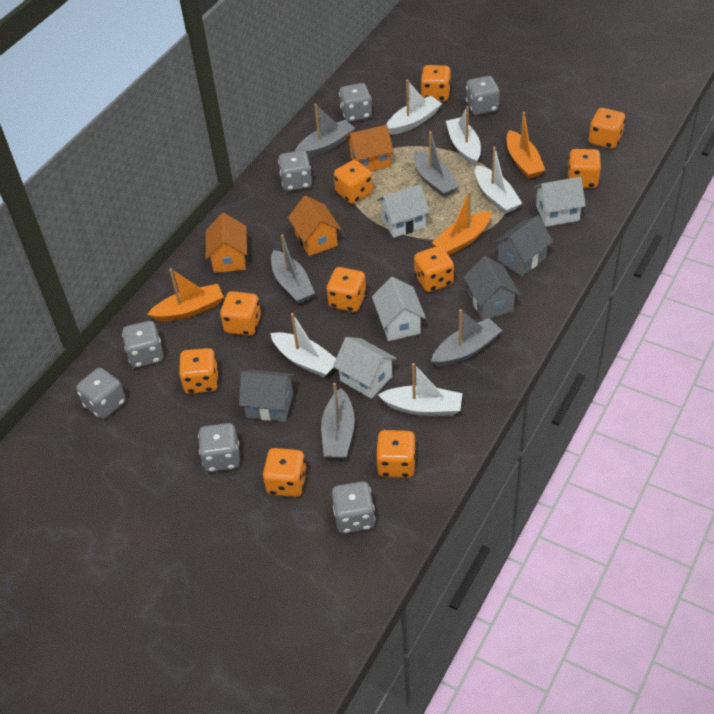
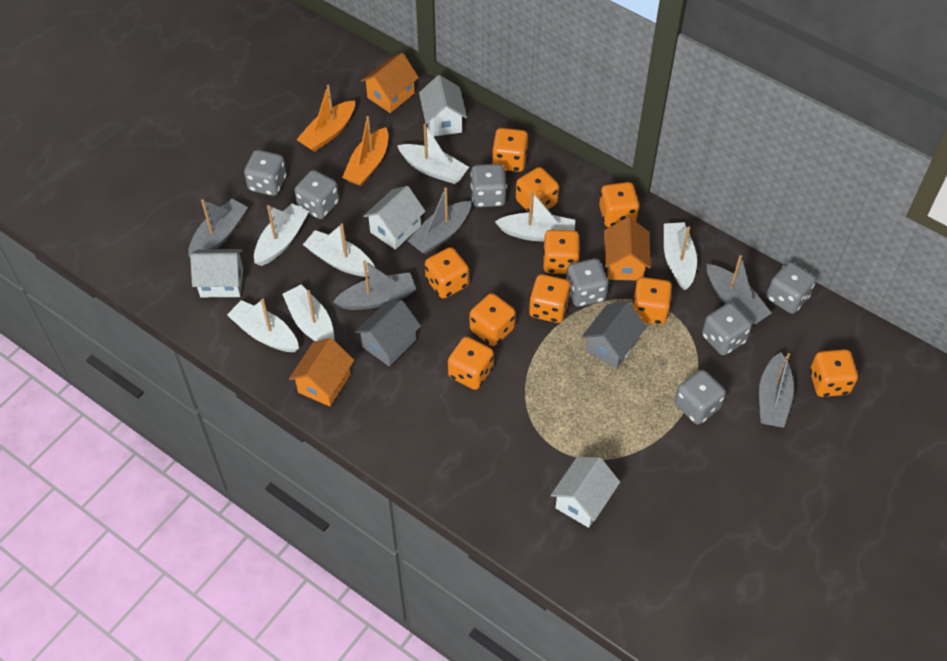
grey house: 3 -> 2
orange boat: 3 -> 2
white boat: 5 -> 7

